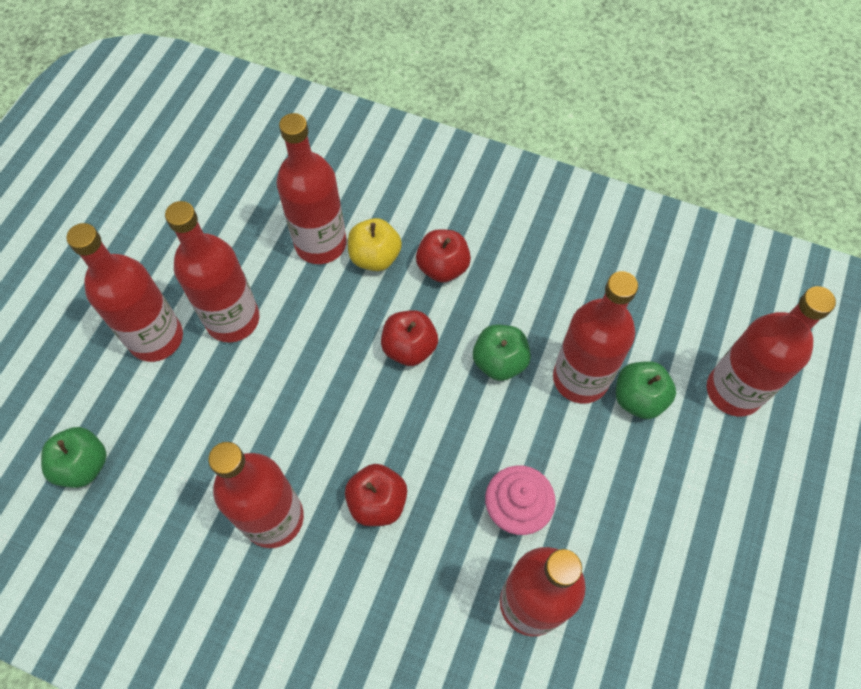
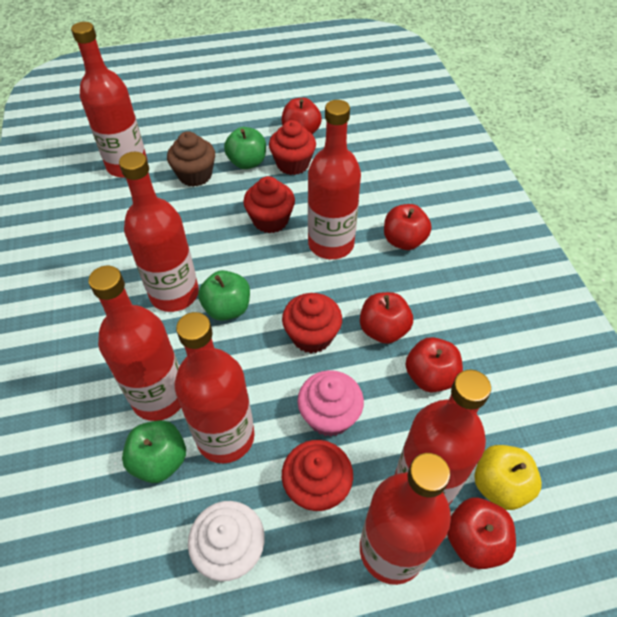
brown cupcake: 0 -> 1
red apple: 3 -> 5
red cupcake: 0 -> 4
white cupcake: 0 -> 1

